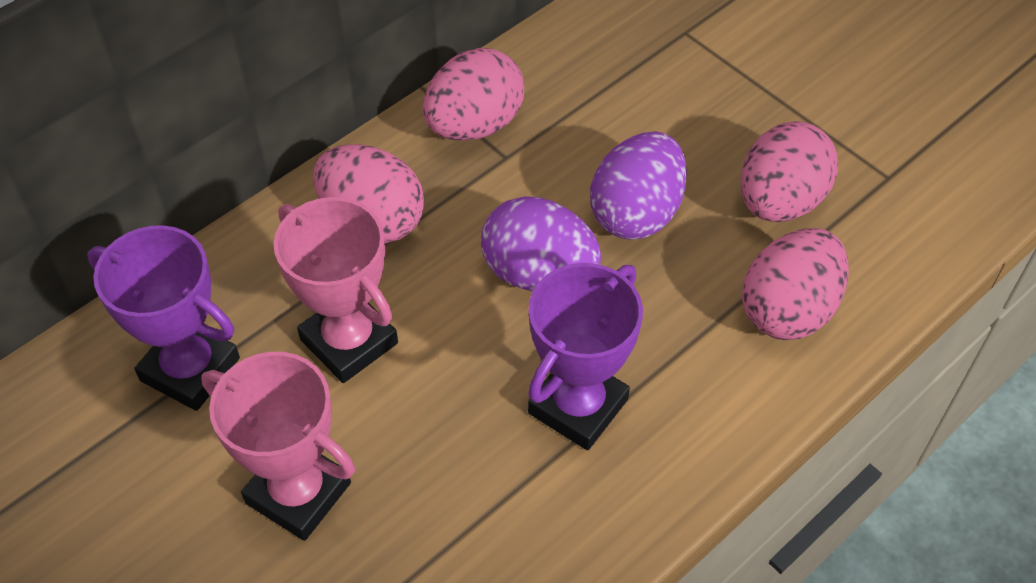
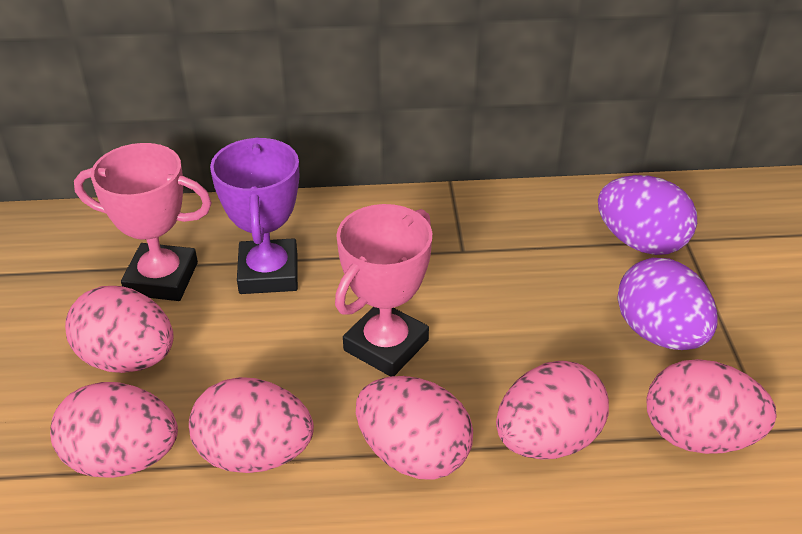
pink egg: 4 -> 6
purple trophy: 2 -> 1

